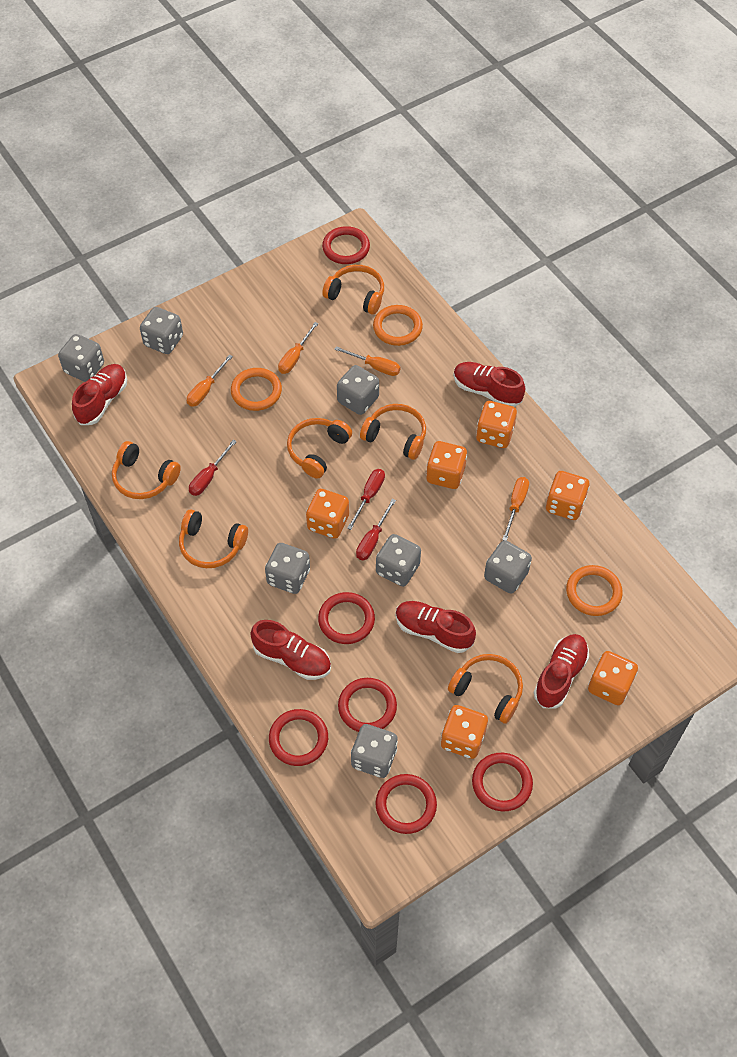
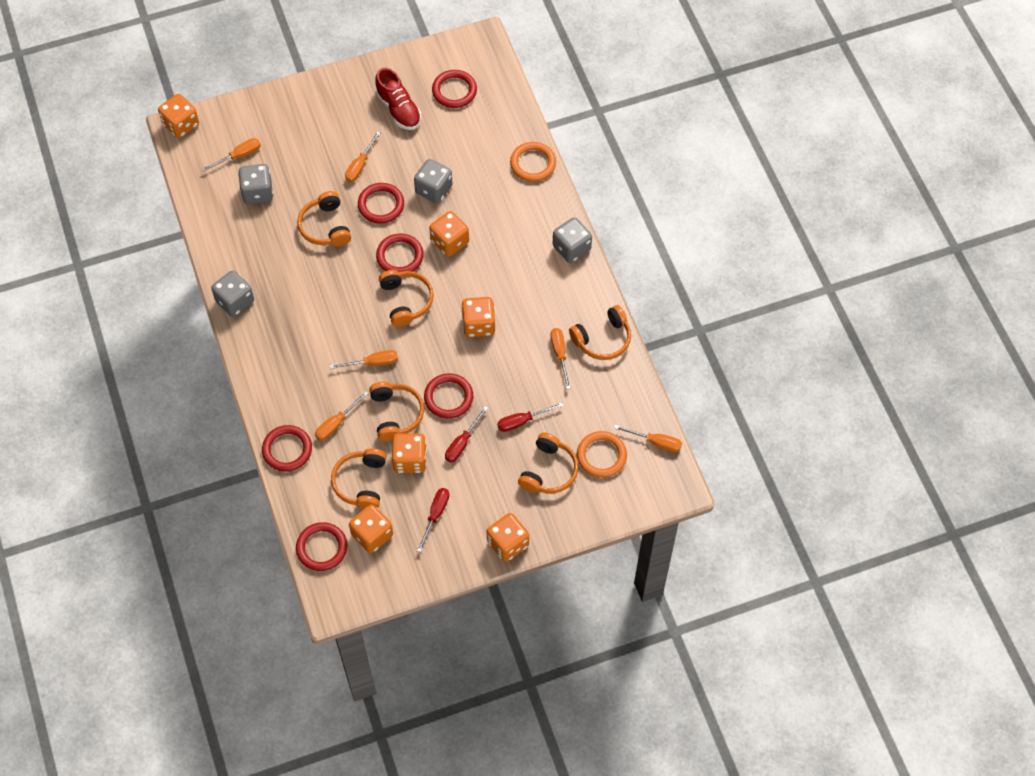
grey dice: 7 -> 4
orange ring: 3 -> 2
orange screwdriver: 4 -> 6
red shoe: 5 -> 1

